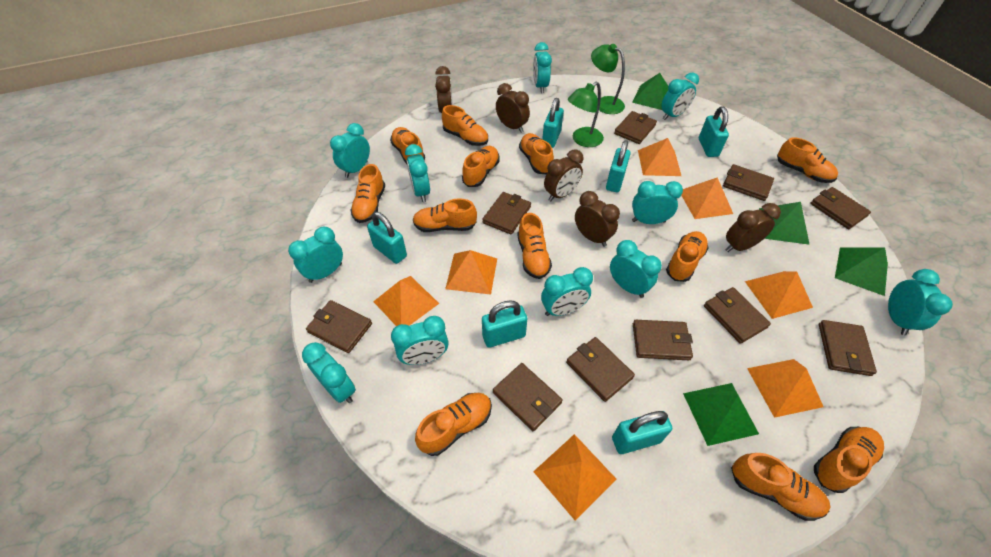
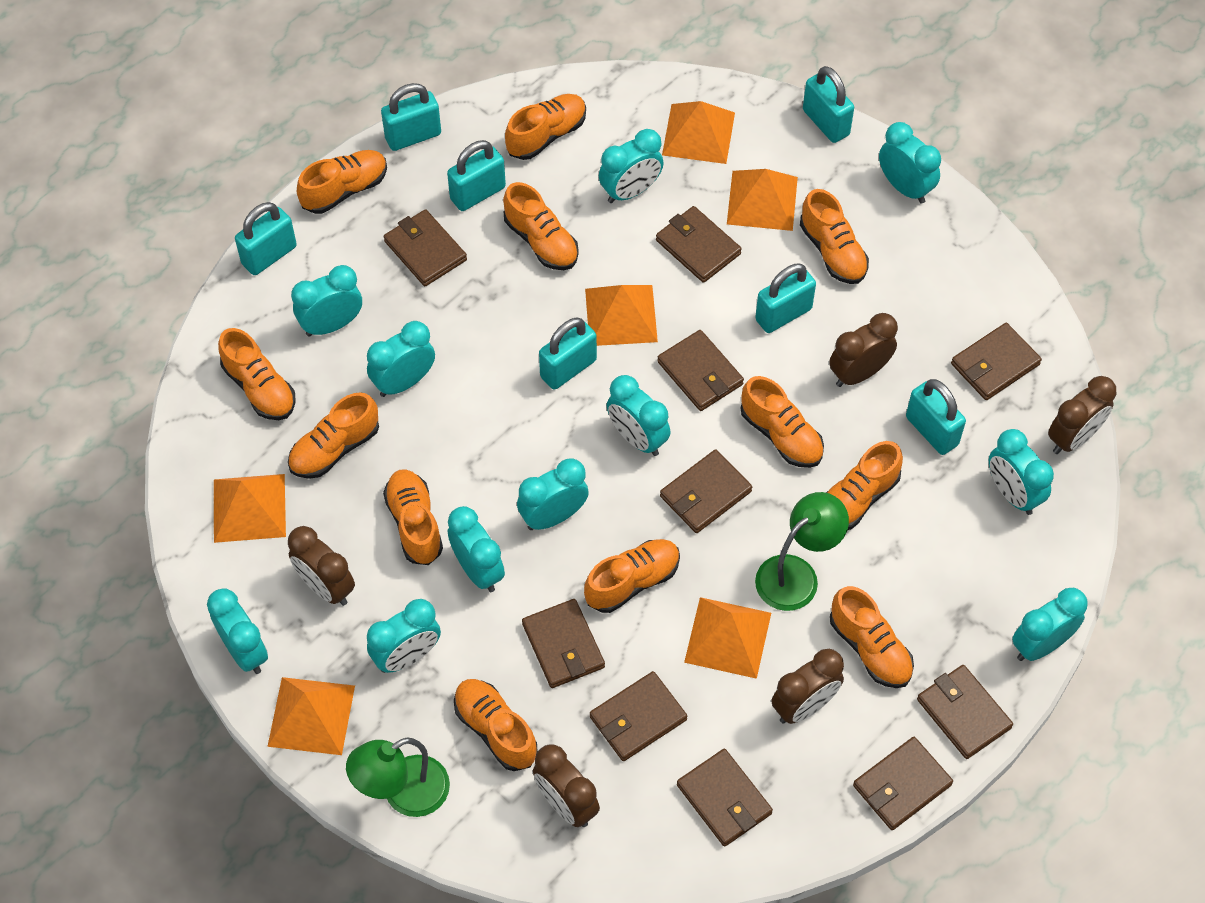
green pyramid: 4 -> 0
orange pyramid: 7 -> 6
turquoise padlock: 6 -> 7

